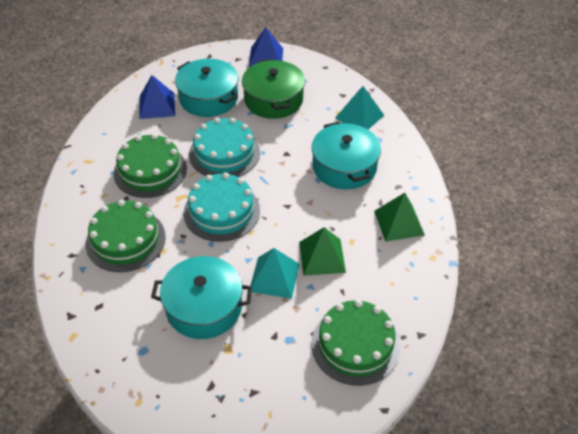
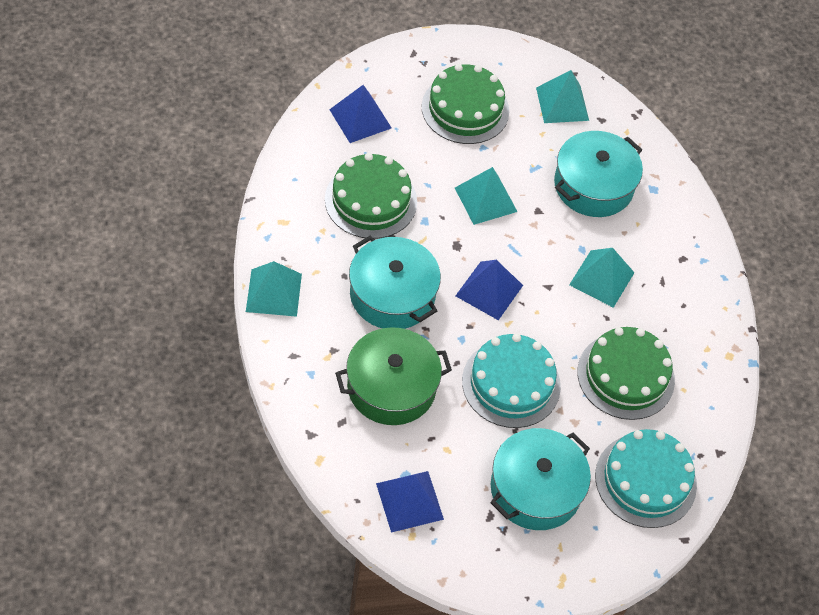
blue pyramid: 2 -> 3
green pyramid: 2 -> 0
turquoise pyramid: 2 -> 4

